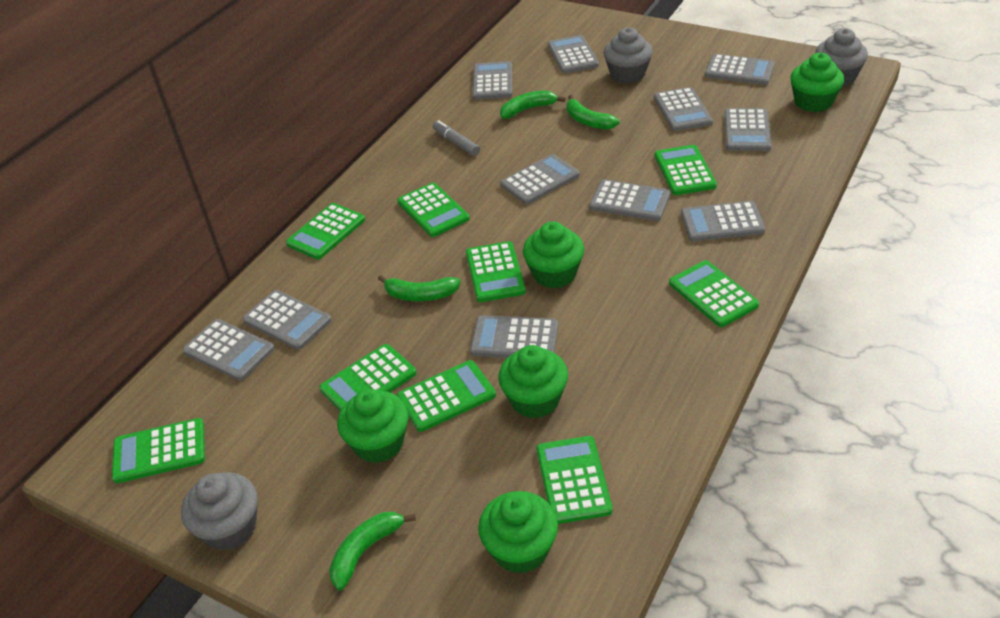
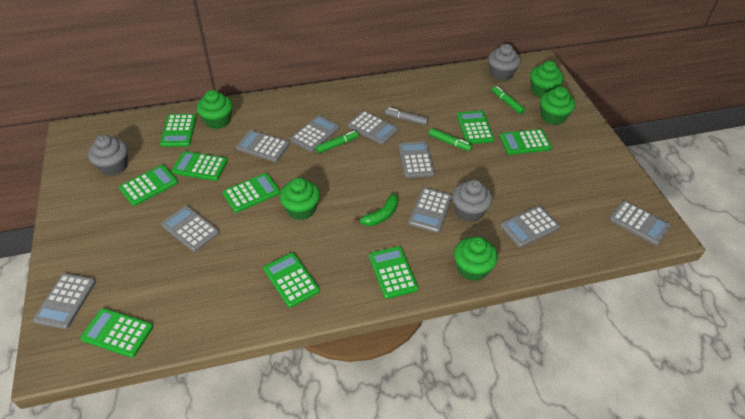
green banana: 4 -> 1
green marker: 0 -> 3
grey calculator: 11 -> 9

